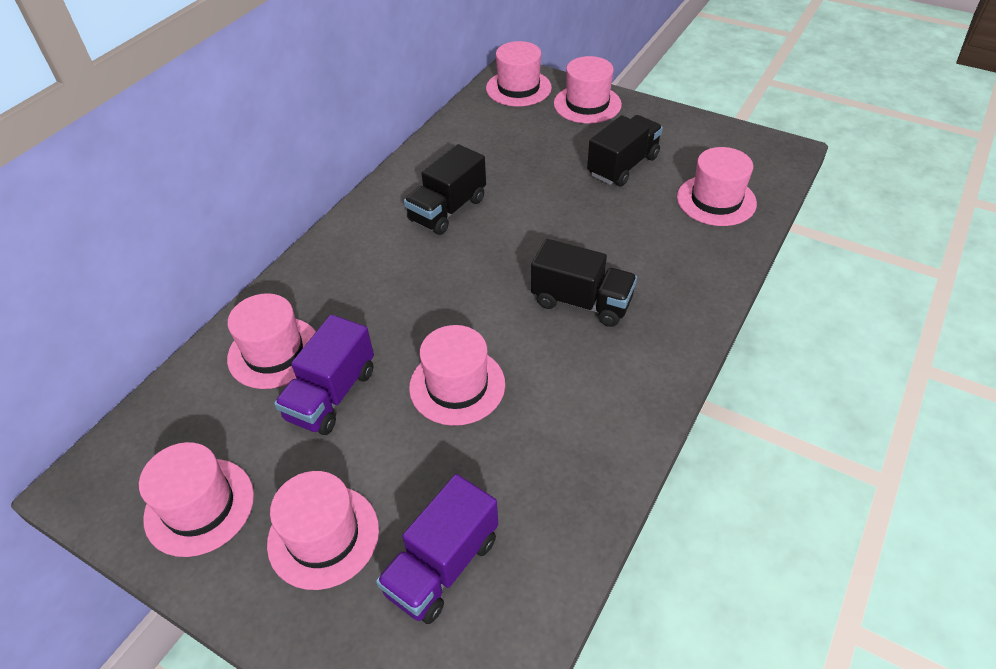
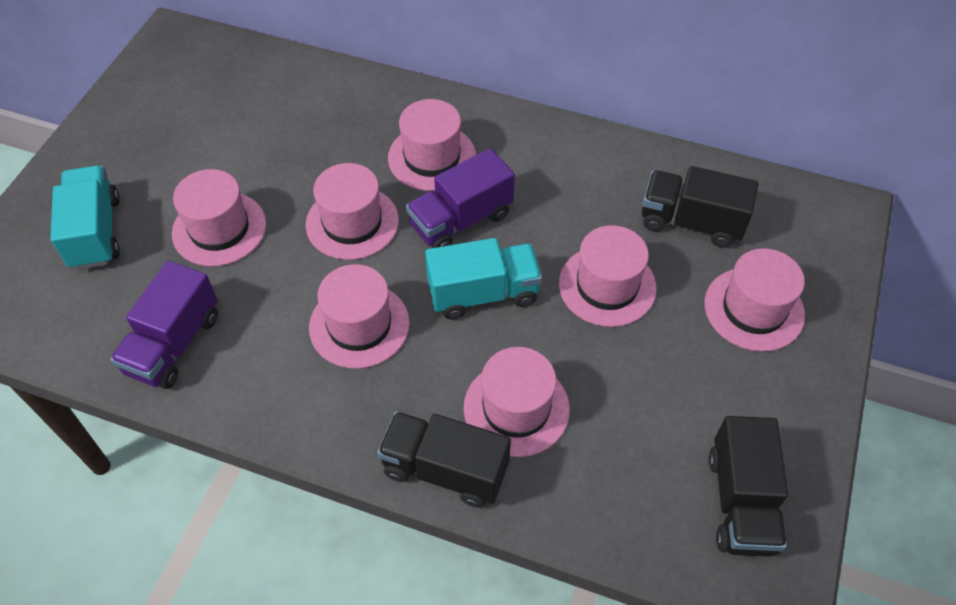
turquoise truck: 0 -> 2

